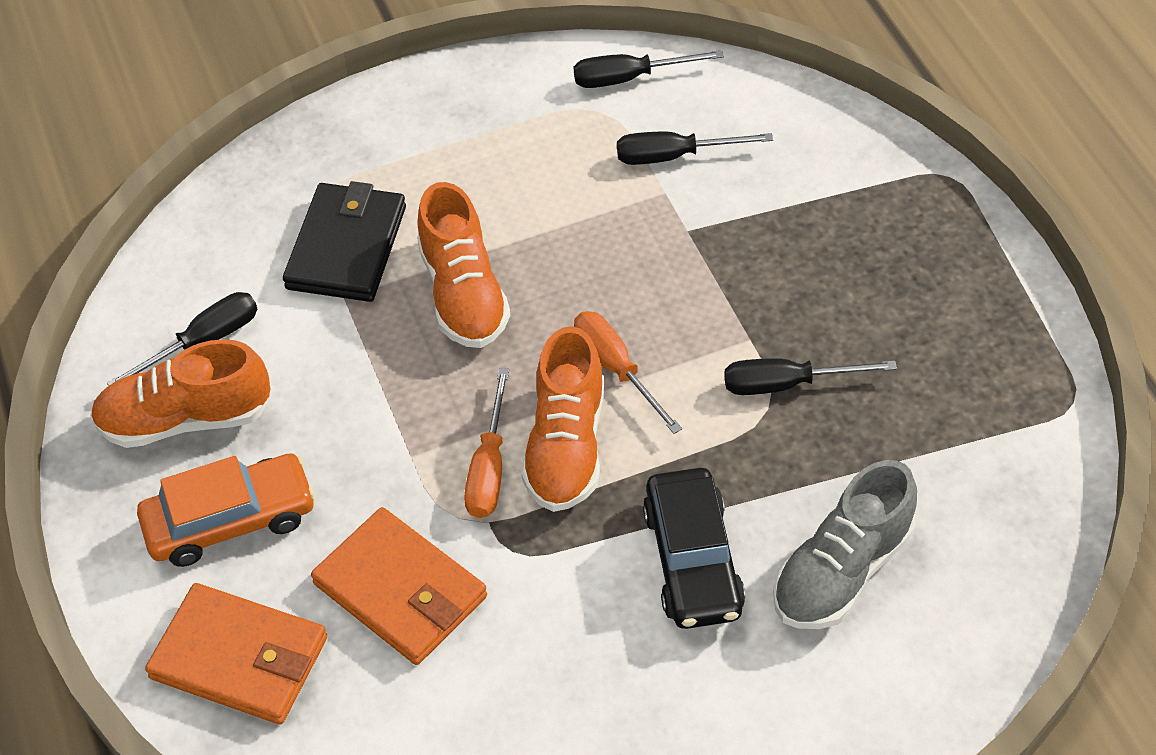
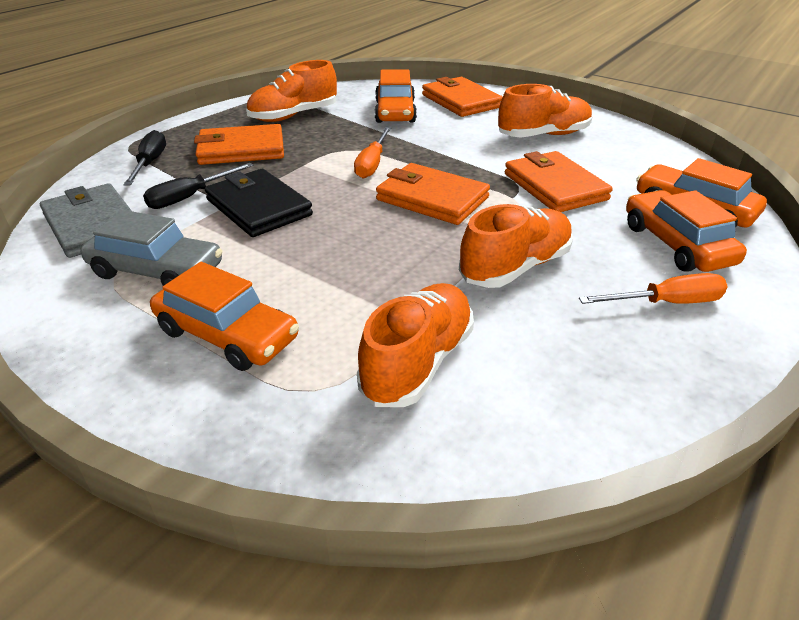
black car: 1 -> 0
black screwdriver: 4 -> 2
grey car: 0 -> 1
grey shoe: 1 -> 0
grey wallet: 0 -> 1
orange car: 1 -> 4
orange shoe: 3 -> 4
orange wallet: 2 -> 4

